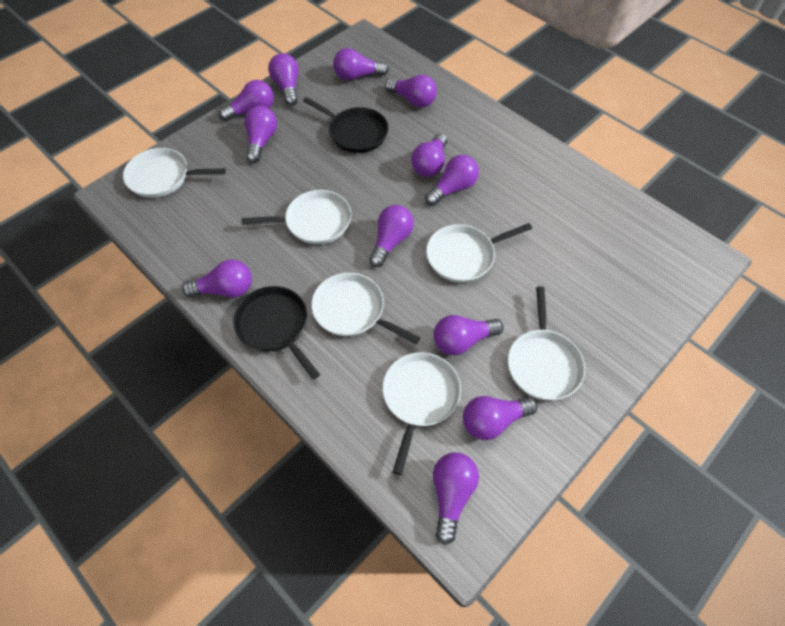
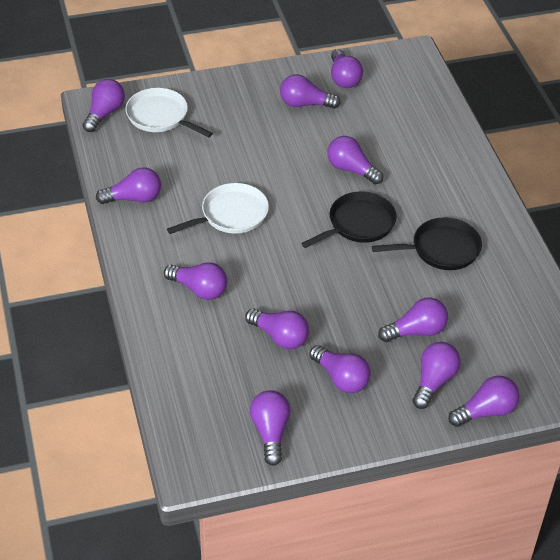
white pan: 6 -> 2

